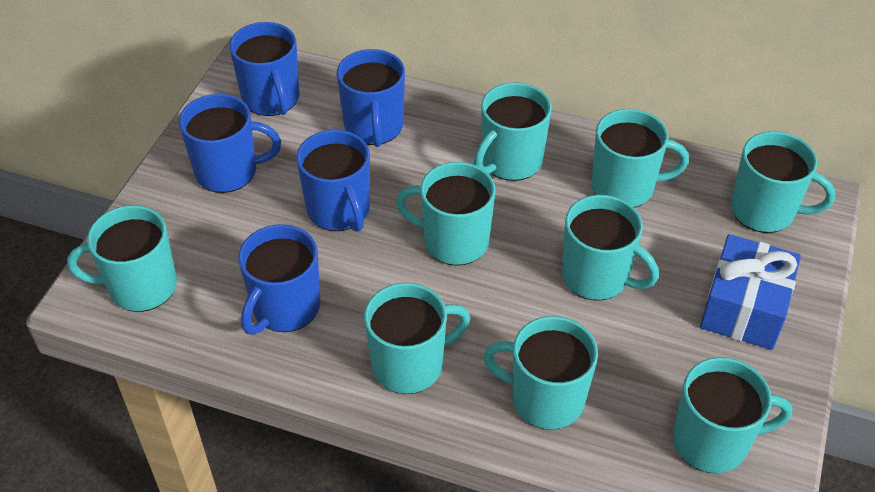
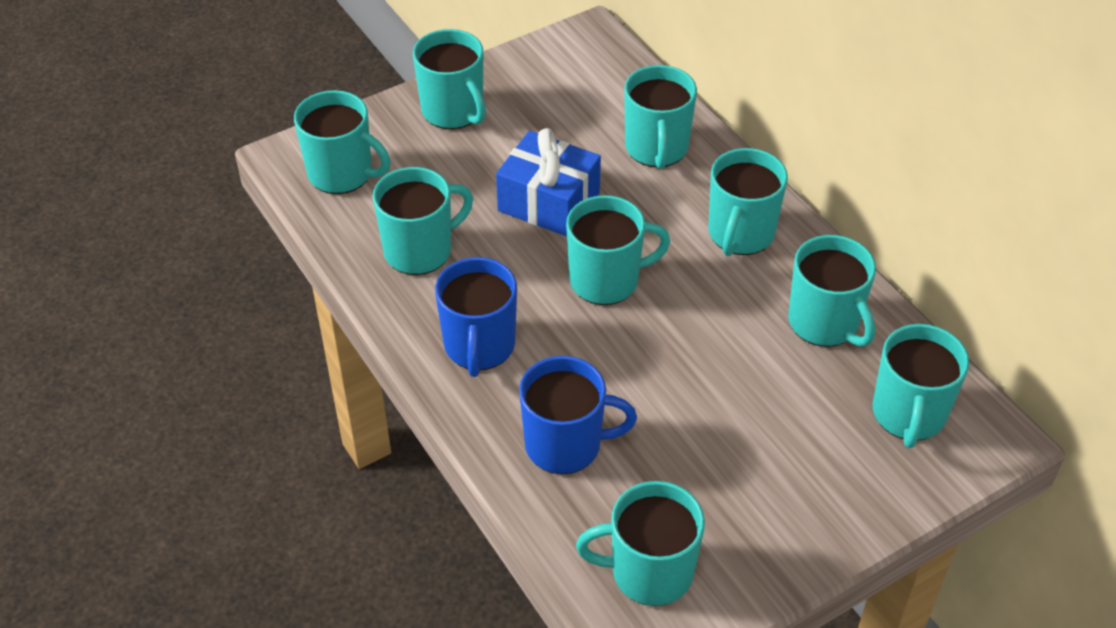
blue mug: 5 -> 2

